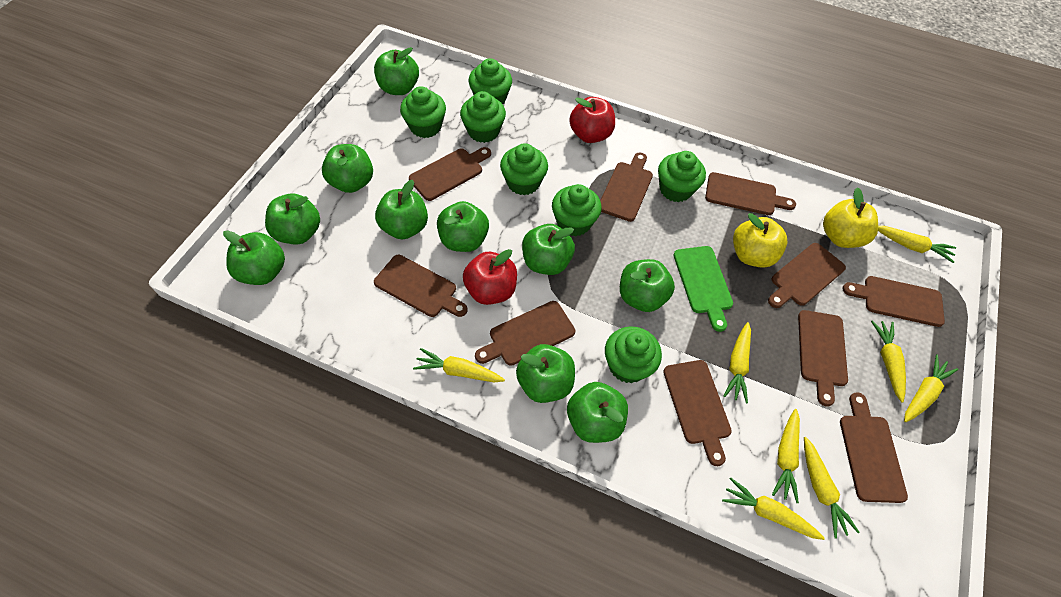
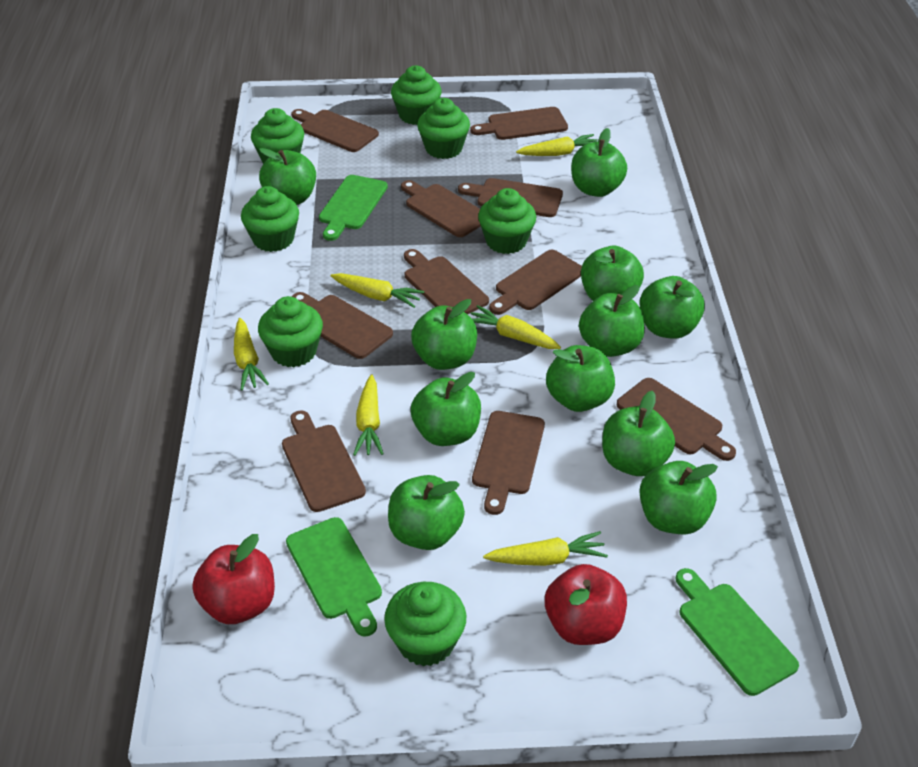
green apple: 10 -> 11
green cutting board: 1 -> 3
yellow apple: 2 -> 0
yellow carrot: 8 -> 6

